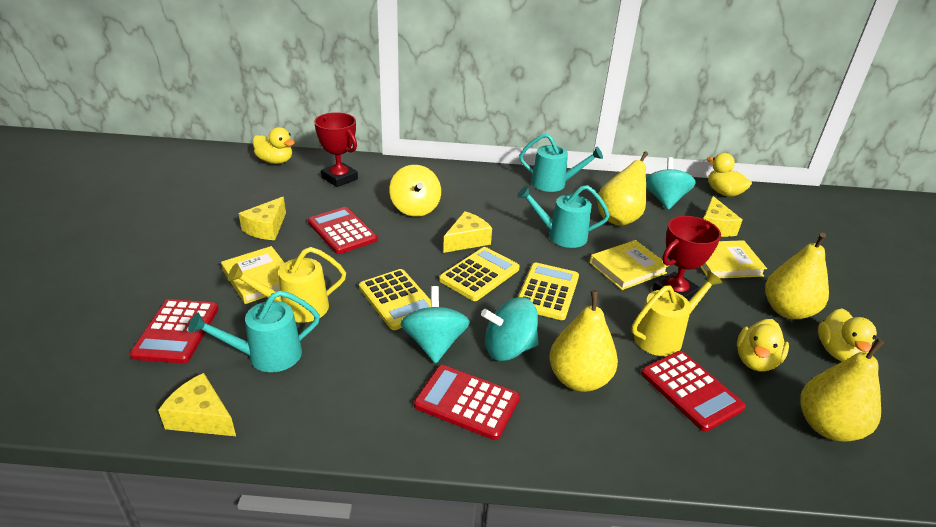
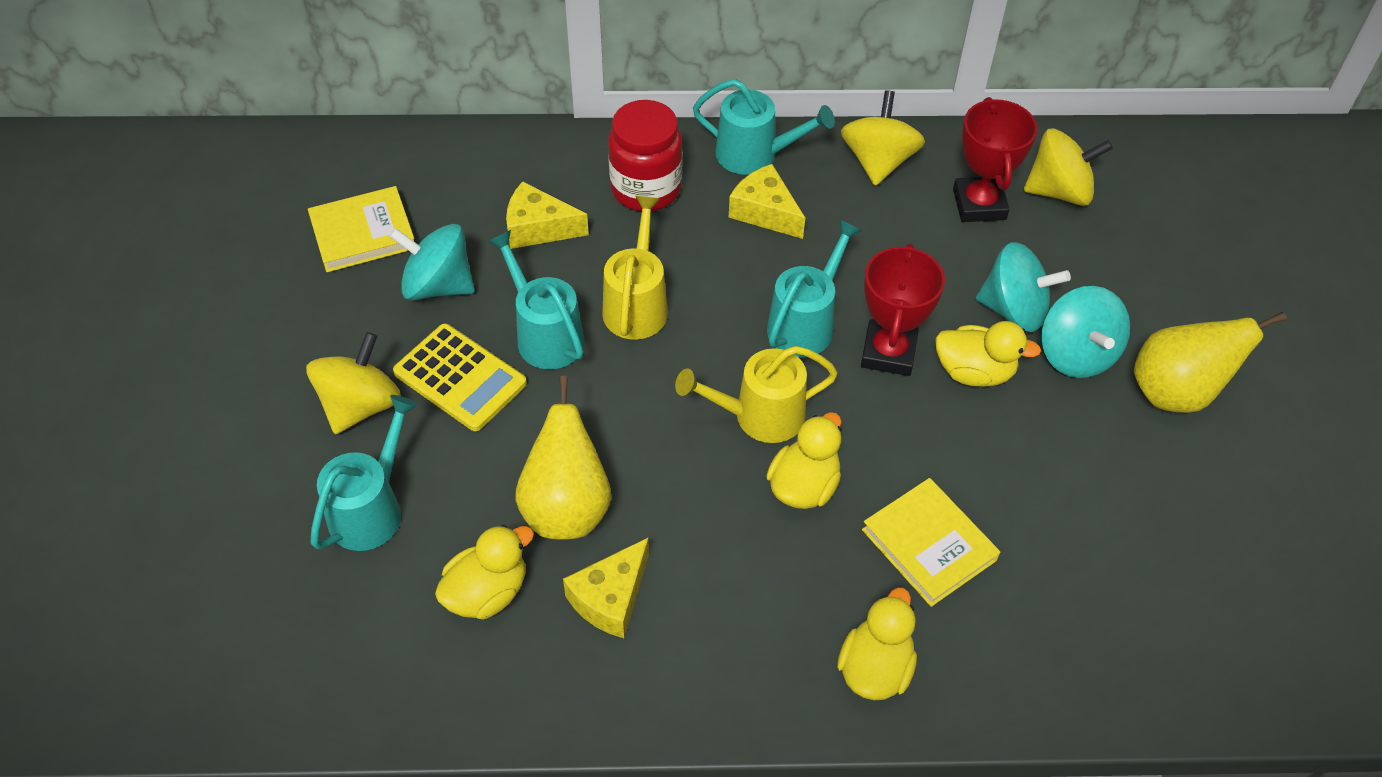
red calculator: 4 -> 0
red jar: 0 -> 1
turquoise watering can: 3 -> 4
yellow book: 3 -> 2
yellow calculator: 3 -> 1
yellow cheese: 4 -> 3
yellow pear: 4 -> 2
yellow spinning top: 1 -> 3

